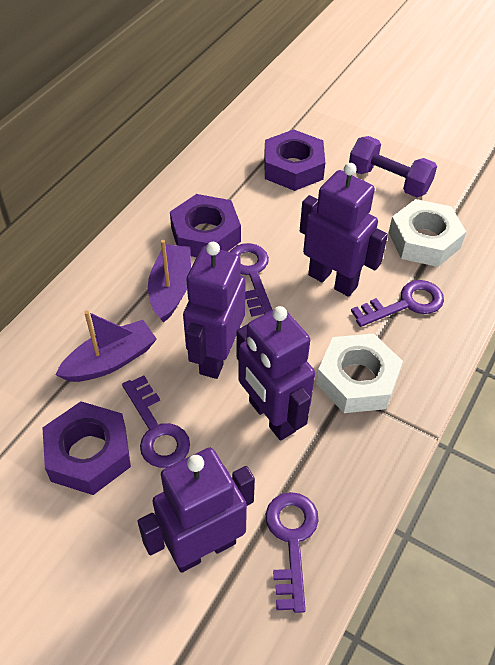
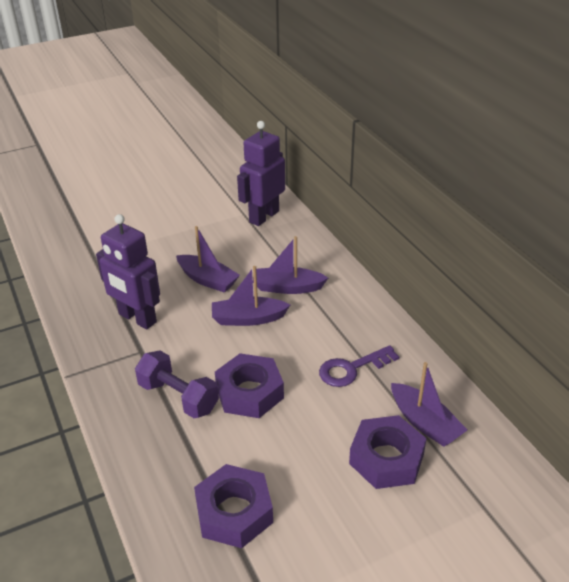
purple boat: 2 -> 4
purple key: 4 -> 1
purple robot: 4 -> 2
white nut: 2 -> 0

